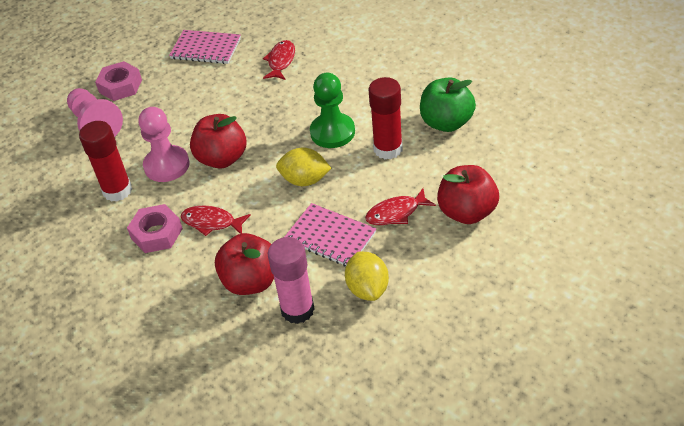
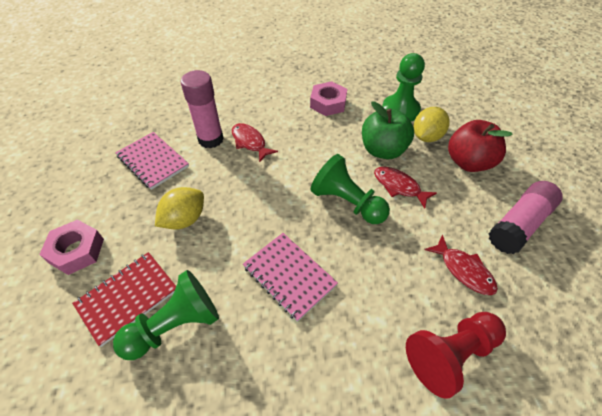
green pawn: 1 -> 3
pink glue stick: 1 -> 2
pink pawn: 2 -> 0
red apple: 3 -> 1
red glue stick: 2 -> 0
red notebook: 0 -> 1
red pawn: 0 -> 1

